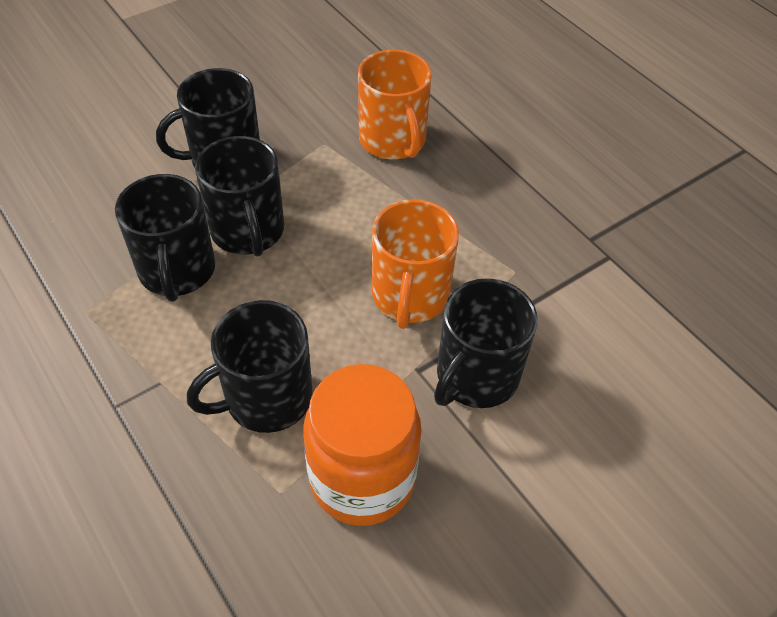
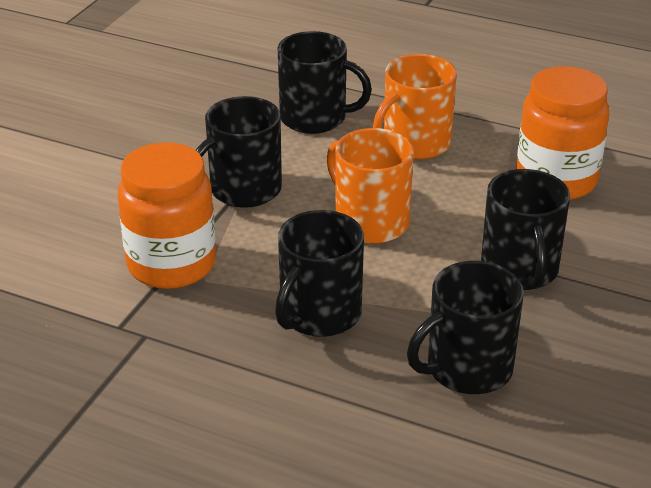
orange jar: 1 -> 2

